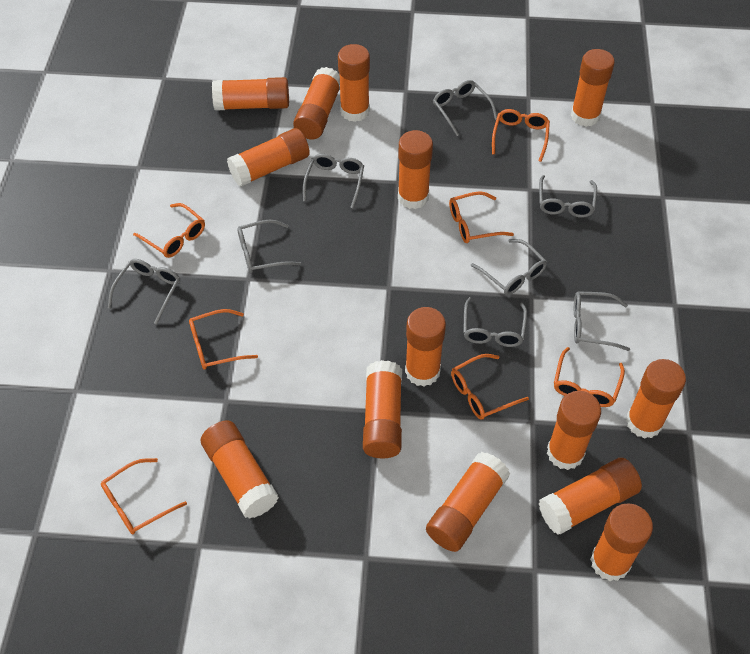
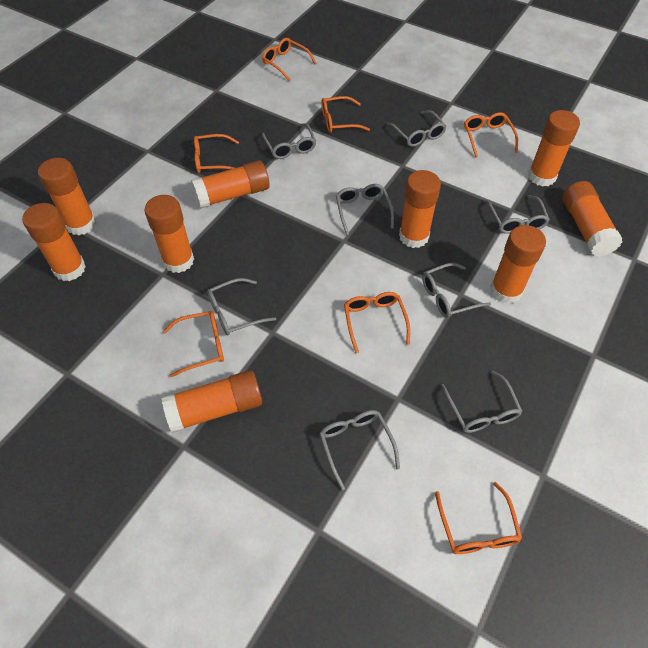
orange glue stick: 14 -> 9

